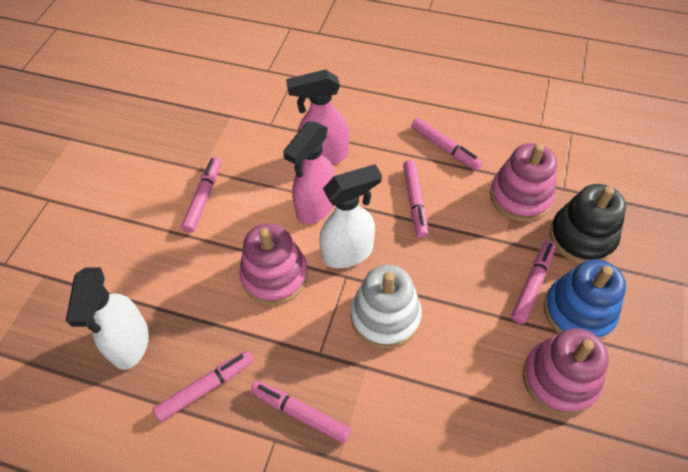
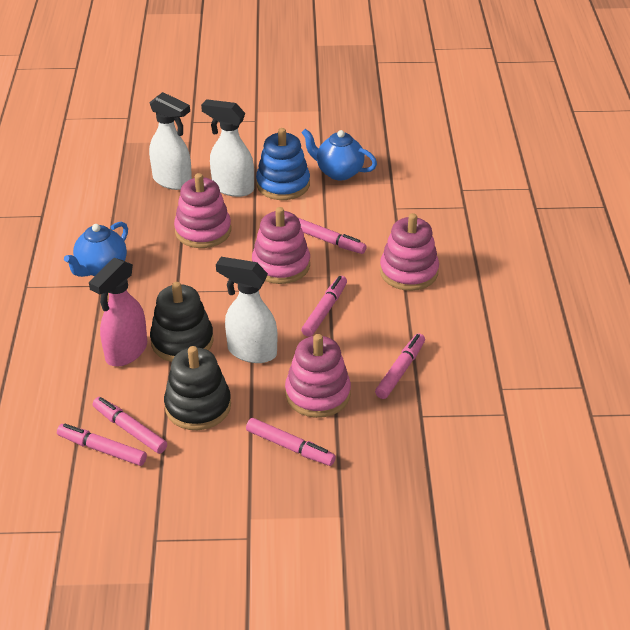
black stacking toy: 1 -> 2
blue teapot: 0 -> 2
pink spray bottle: 2 -> 1
pink stacking toy: 3 -> 4
white spray bottle: 2 -> 3
white stacking toy: 1 -> 0

